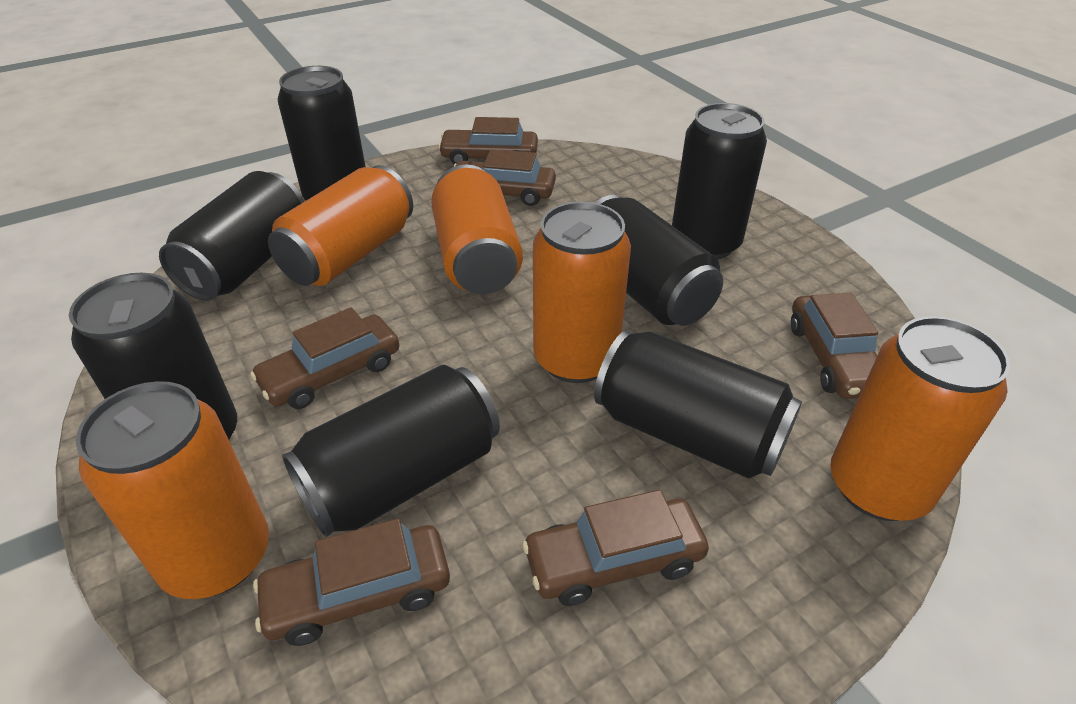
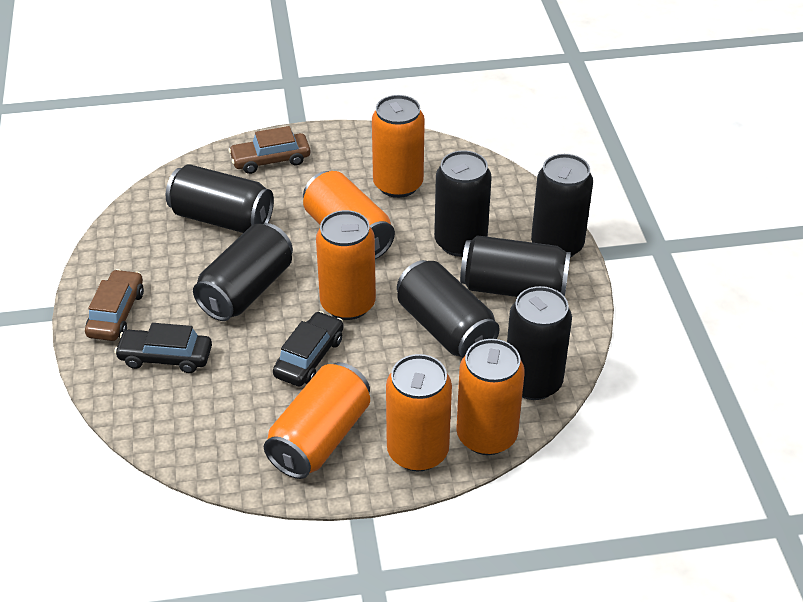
black car: 0 -> 2
brown car: 6 -> 2
orange can: 5 -> 6

